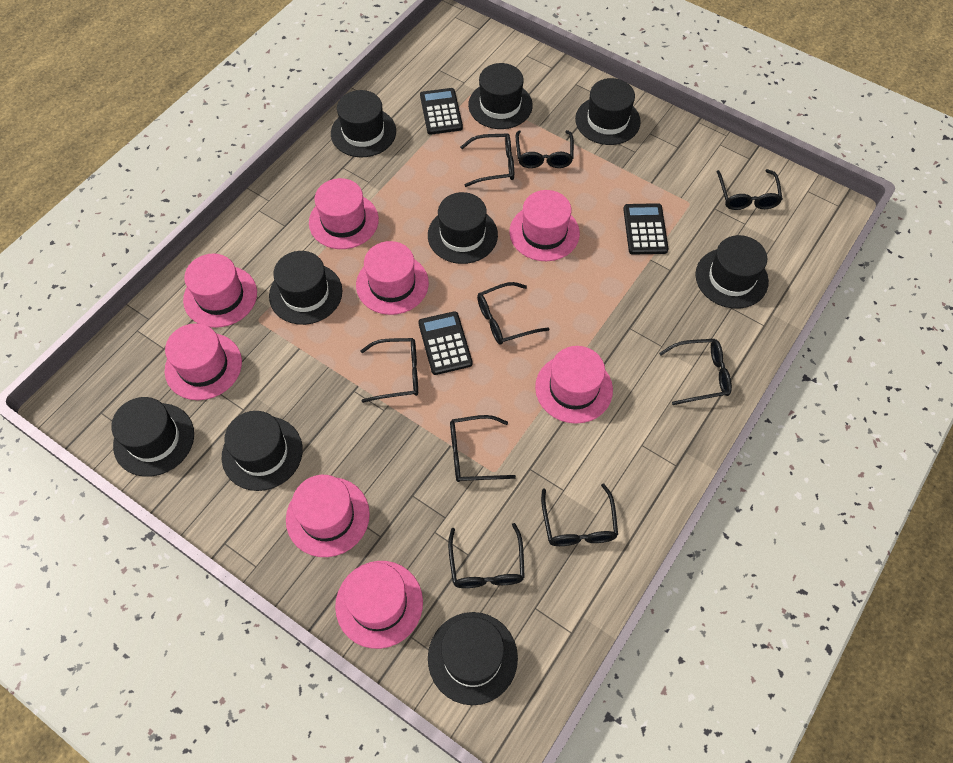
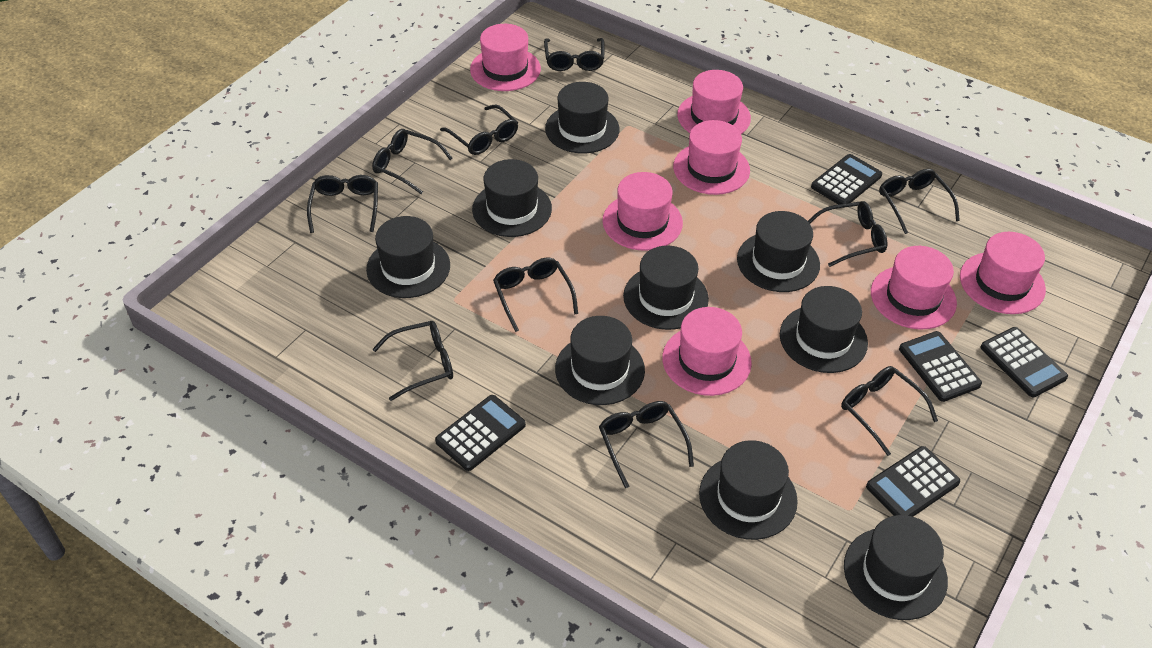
black calculator: 3 -> 5
black glasses: 9 -> 10
pink hat: 8 -> 7

